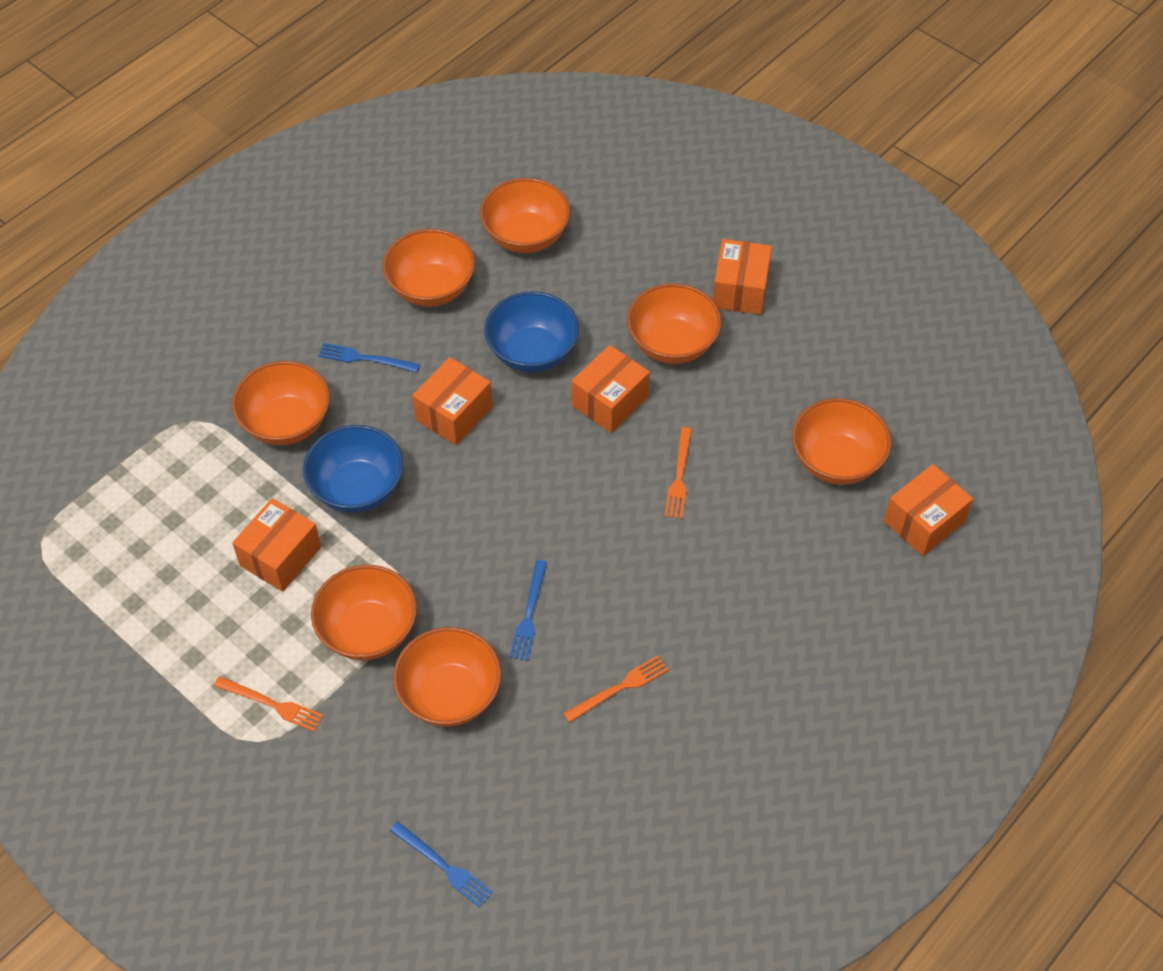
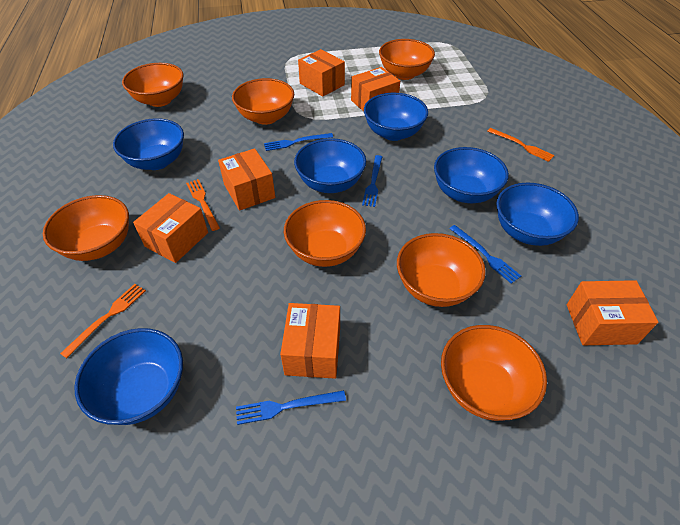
blue bowl: 2 -> 6
blue fork: 3 -> 4
orange box: 5 -> 6

